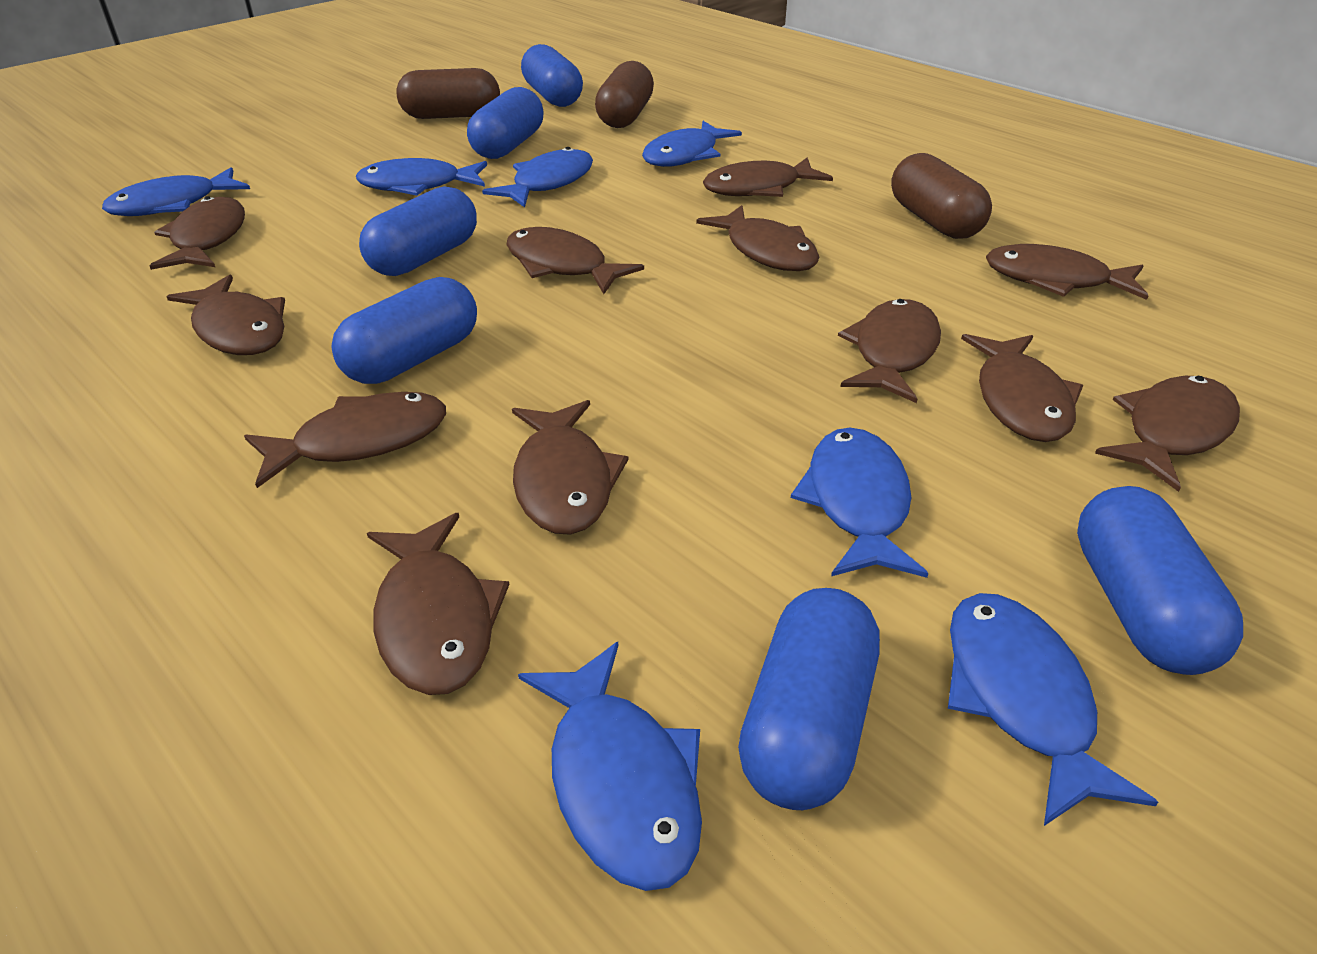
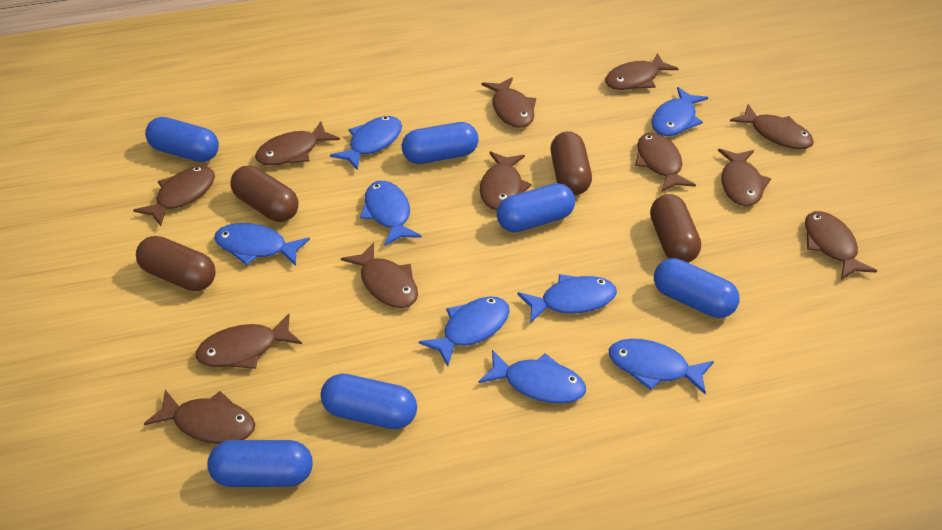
blue fish: 7 -> 8
brown capsule: 3 -> 4

